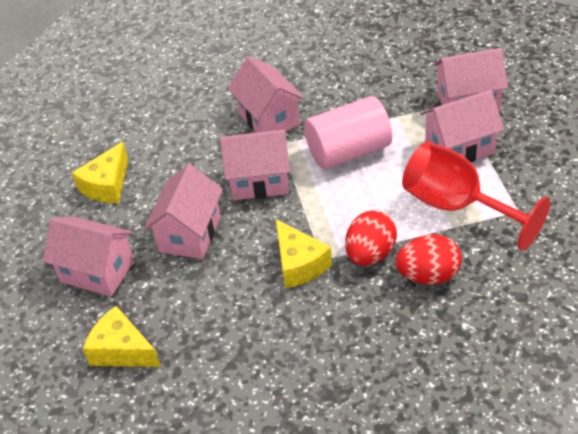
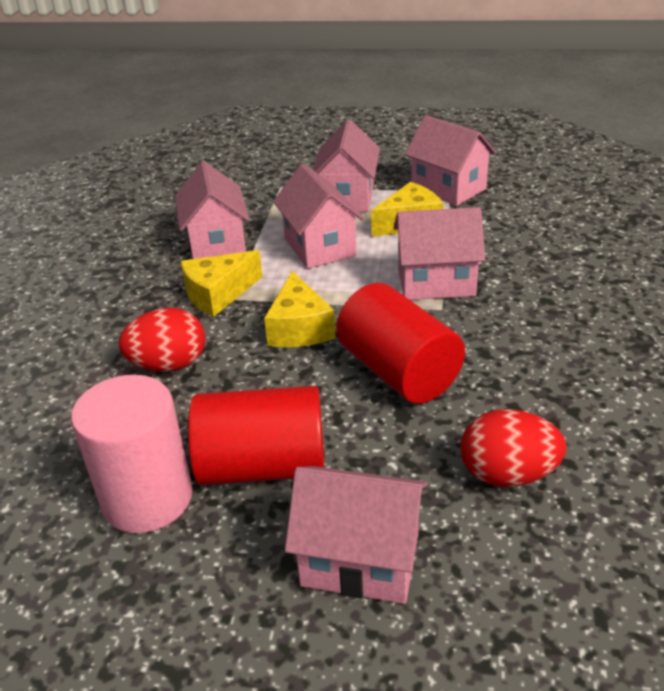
red cylinder: 0 -> 2
red goblet: 1 -> 0

